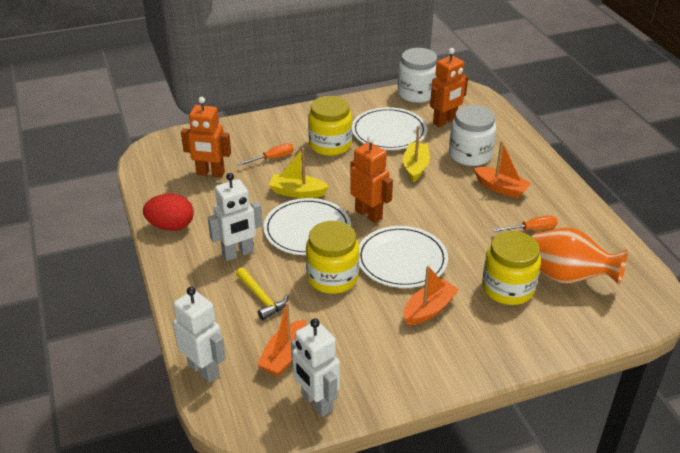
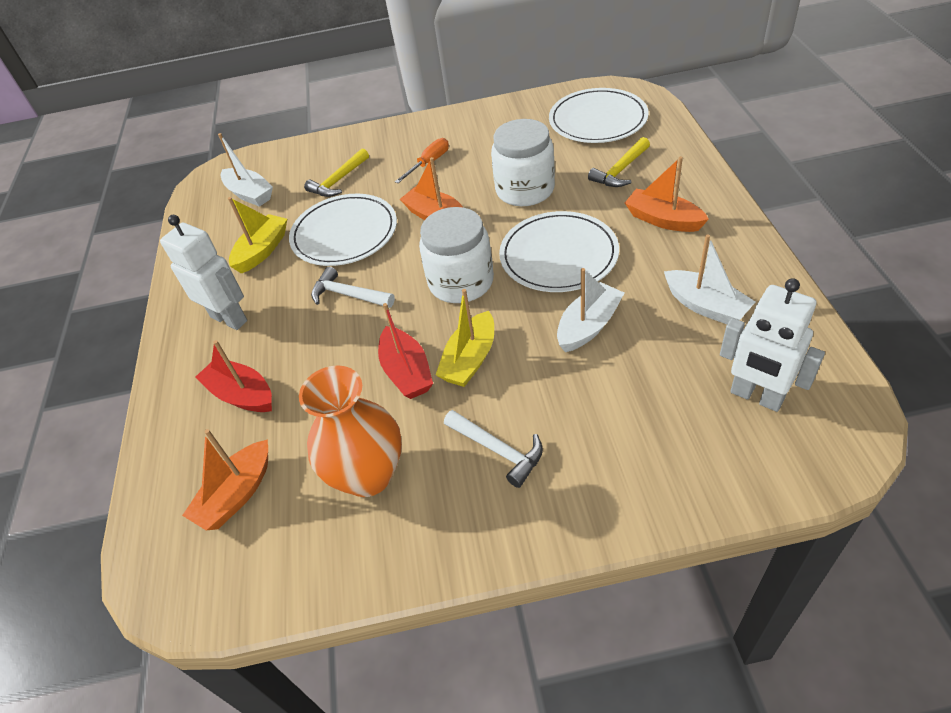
orange robot: 3 -> 0
orange screwdriver: 2 -> 1
red boat: 0 -> 2
red egg: 1 -> 0
white boat: 0 -> 3
white hammer: 0 -> 2
white robot: 3 -> 2
yellow hammer: 1 -> 2
yellow jar: 3 -> 0

